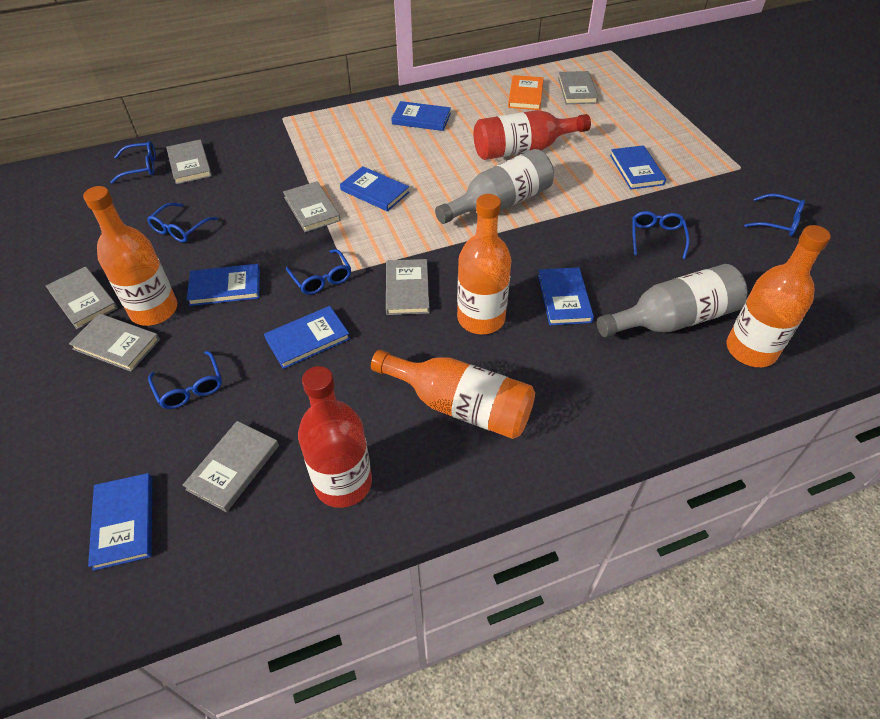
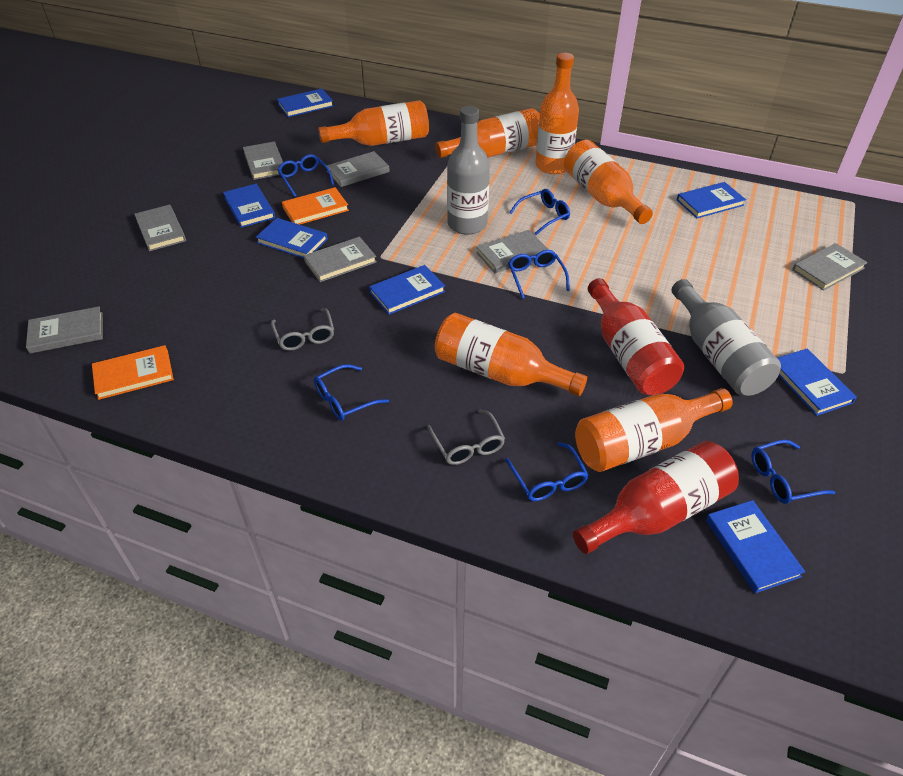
grey glasses: 0 -> 2
orange book: 1 -> 2
orange bottle: 4 -> 6

